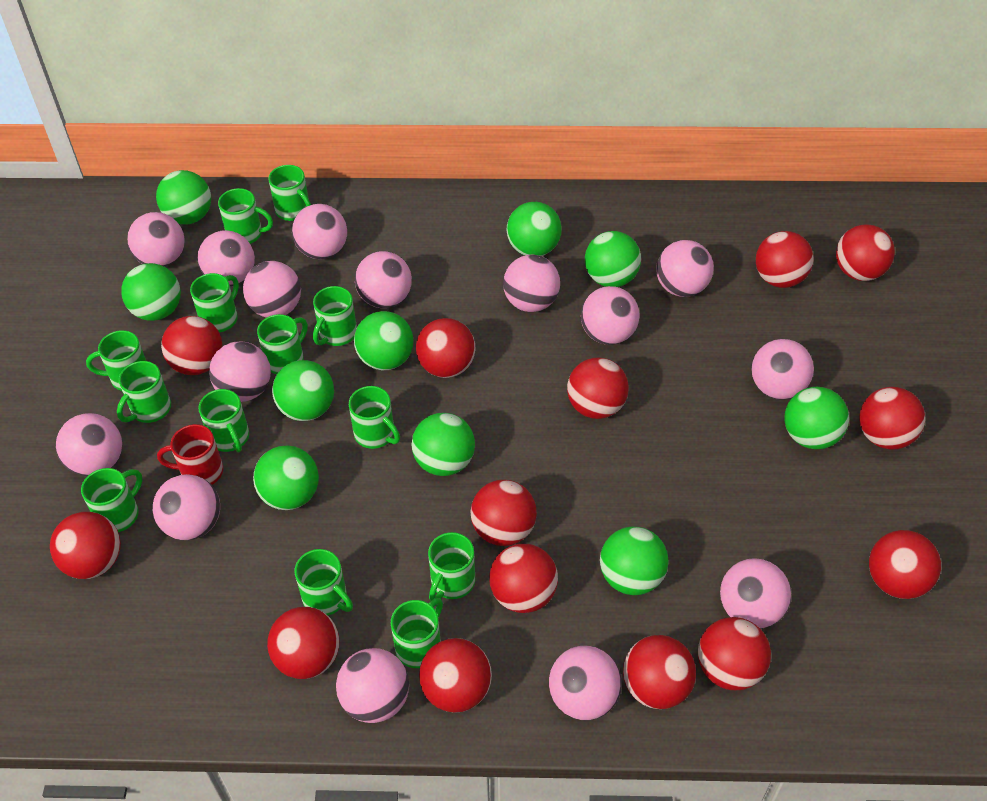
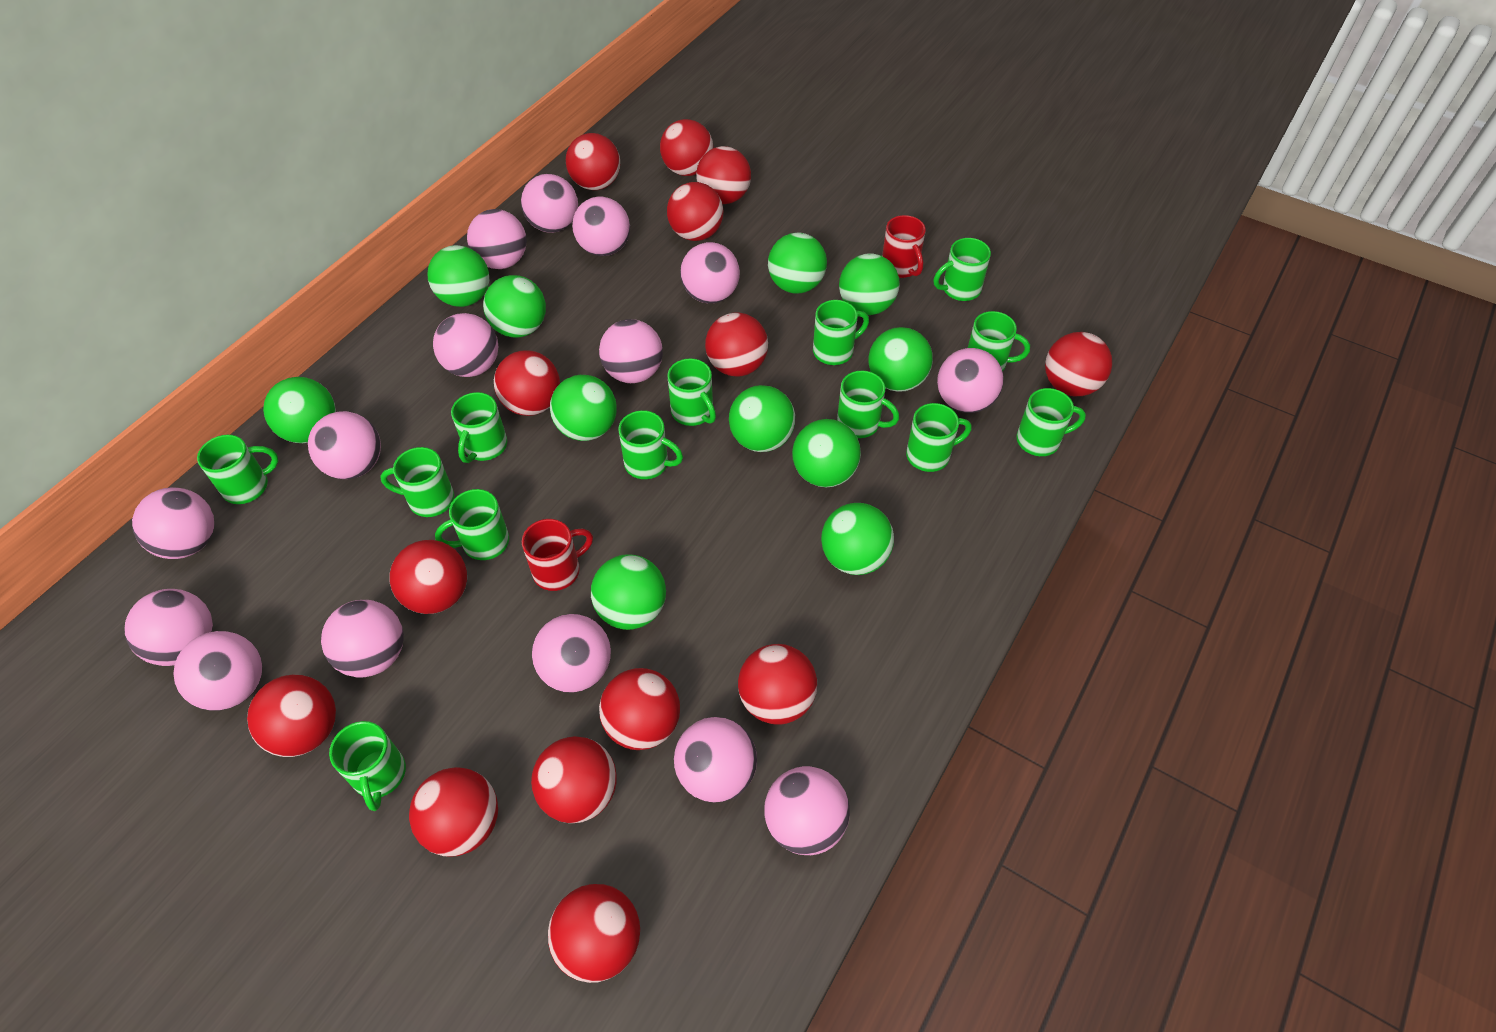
green ball: 10 -> 11
red mug: 1 -> 2

